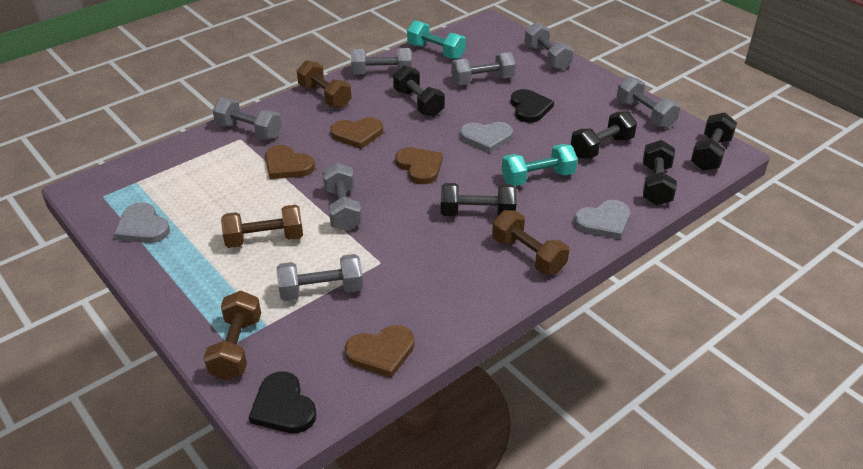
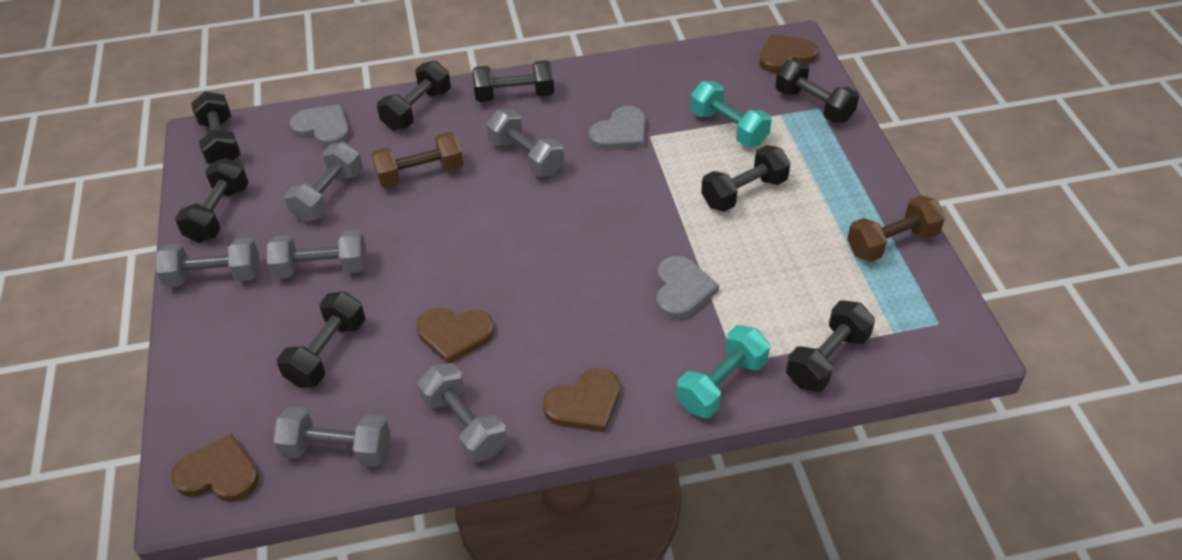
black dumbbell: 5 -> 8
black heart: 2 -> 0
brown dumbbell: 4 -> 2
grey dumbbell: 7 -> 6

